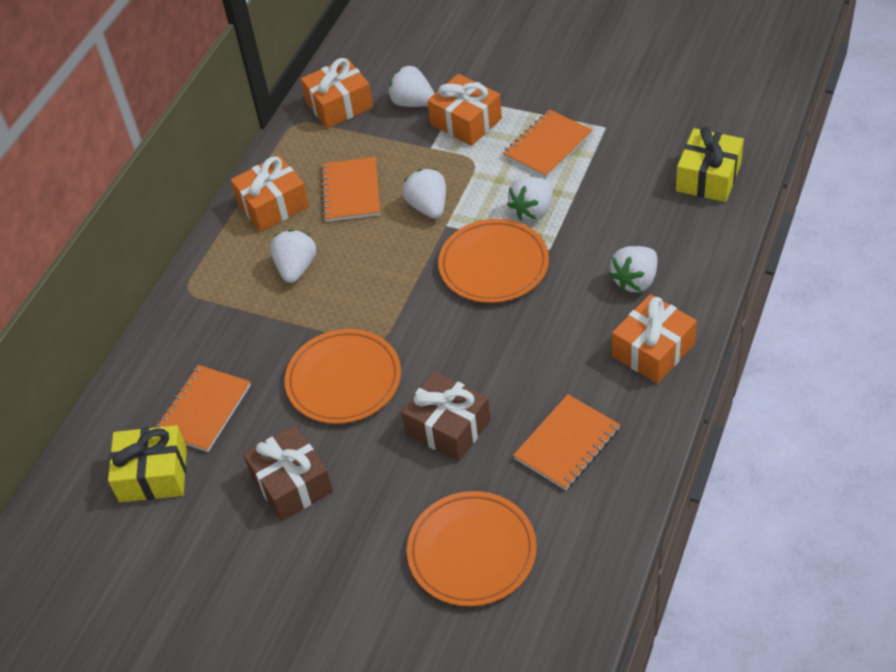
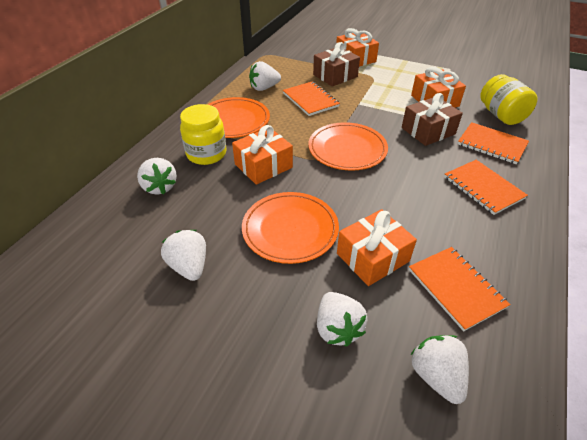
yellow gift: 2 -> 0
yellow jar: 0 -> 2

